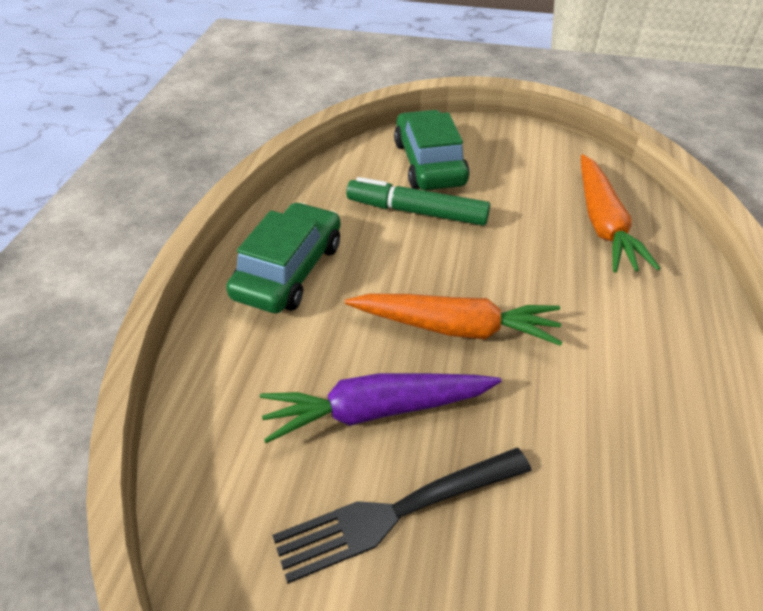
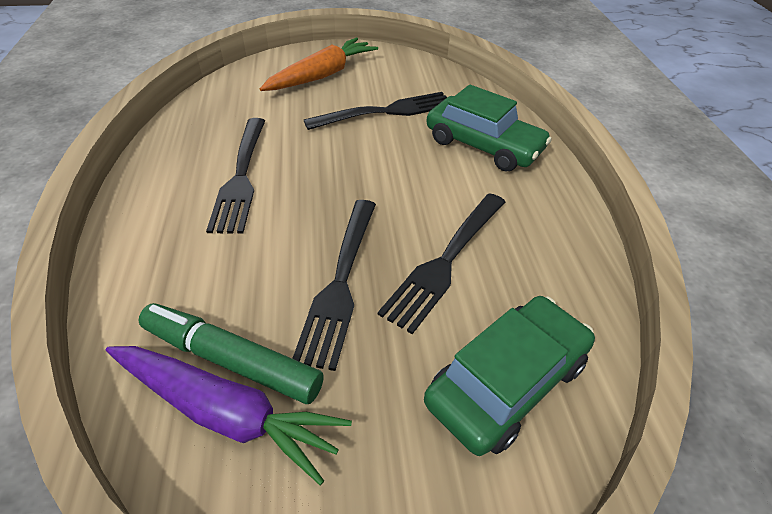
black fork: 1 -> 4
orange carrot: 2 -> 1

